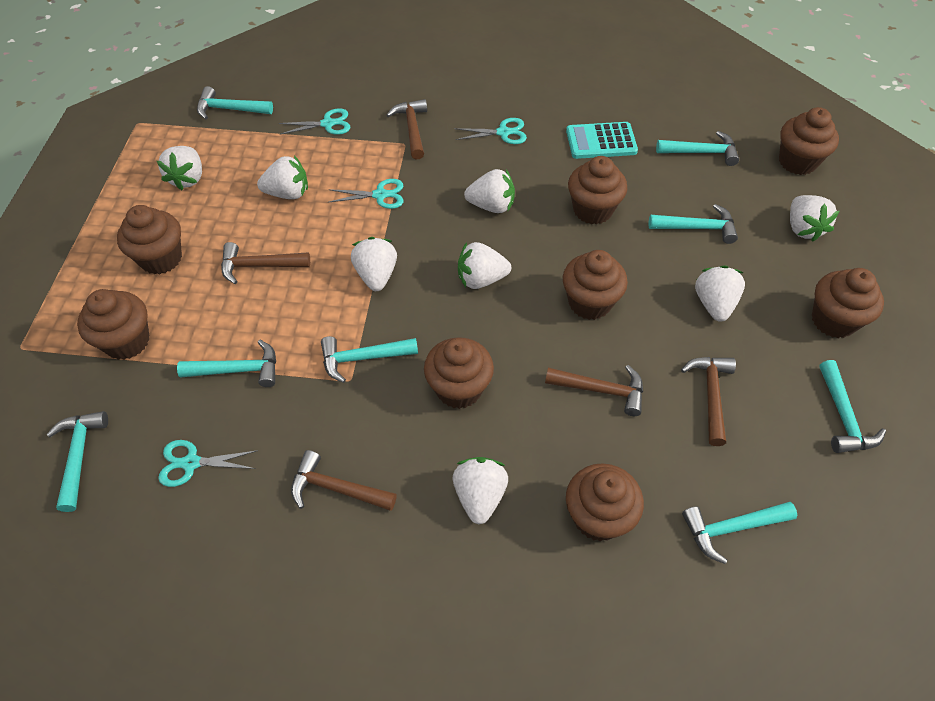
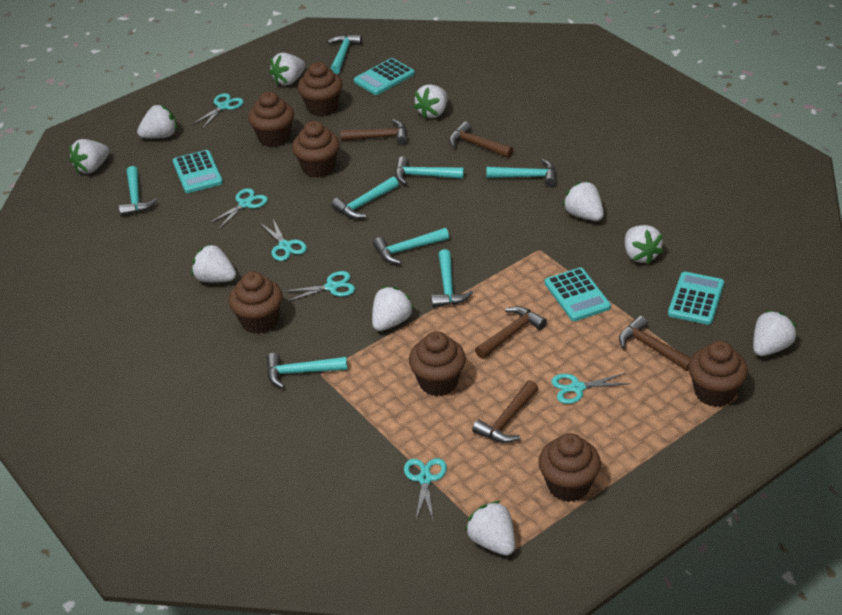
brown cupcake: 8 -> 7
turquoise calculator: 1 -> 4
turquoise scissors: 4 -> 6
white strawberry: 8 -> 10

